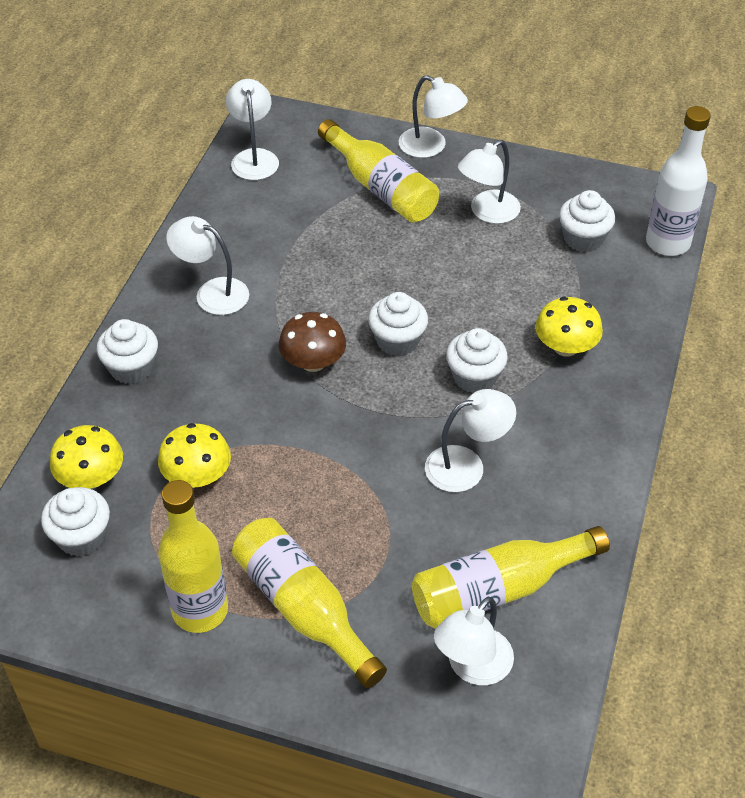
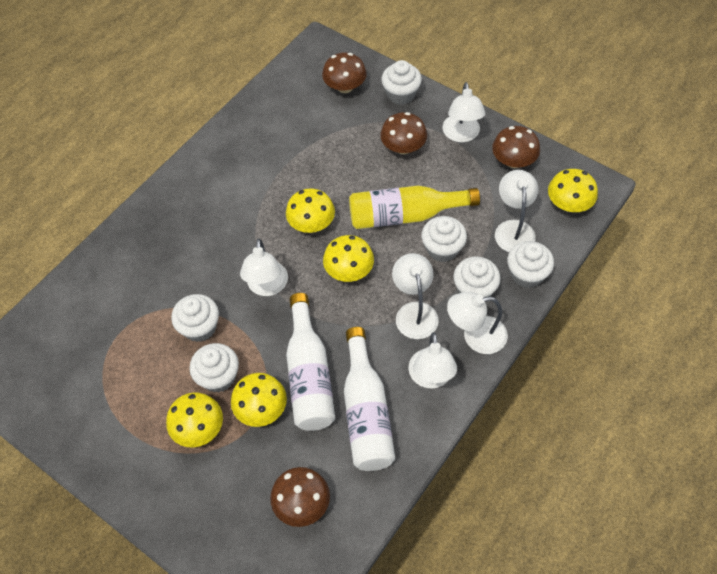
brown mushroom: 1 -> 4
white bottle: 1 -> 2
white cupcake: 5 -> 6
yellow bottle: 4 -> 1
yellow mushroom: 3 -> 5

